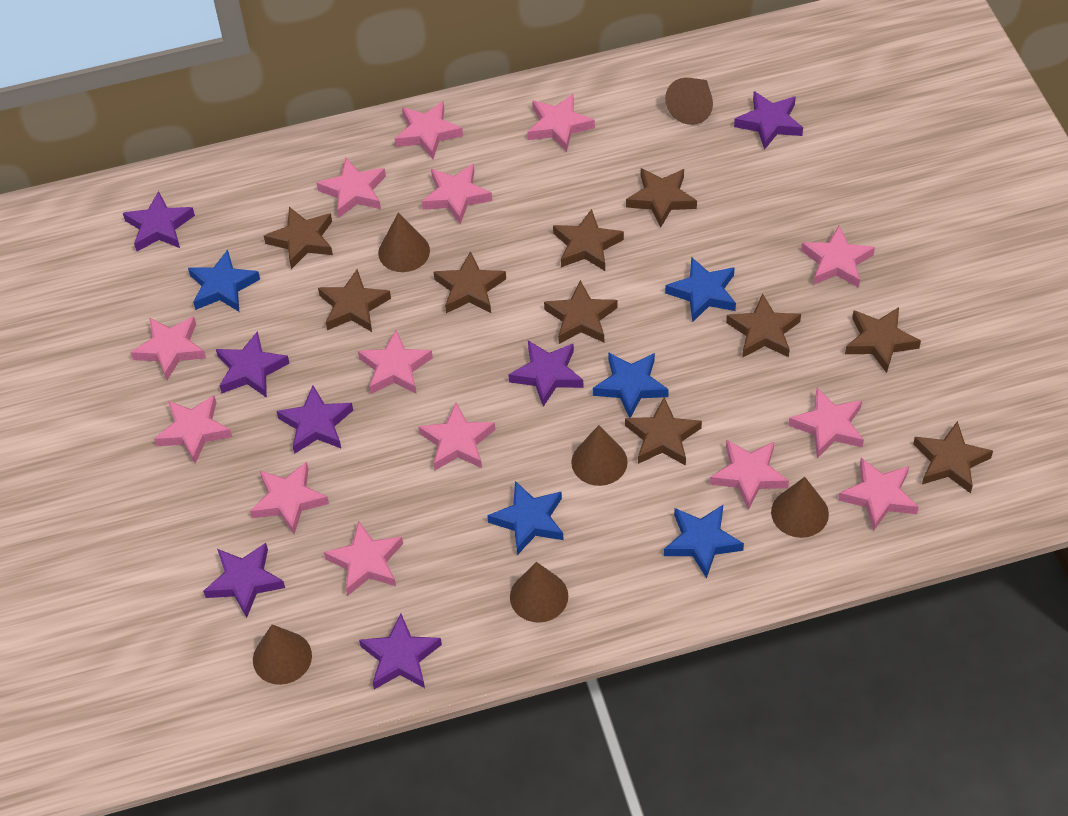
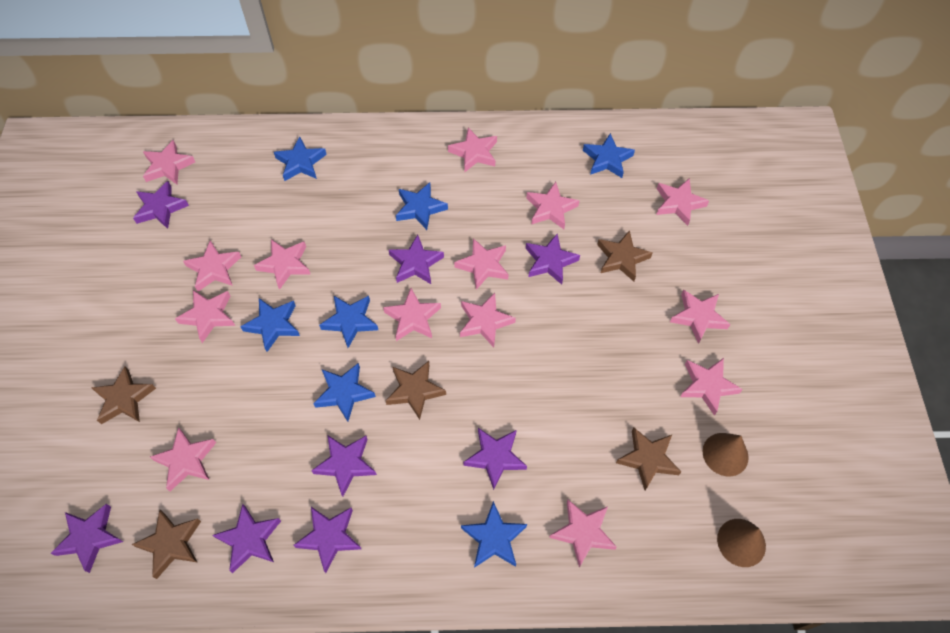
blue star: 5 -> 7
brown cone: 6 -> 2
brown star: 10 -> 5
purple star: 7 -> 8

